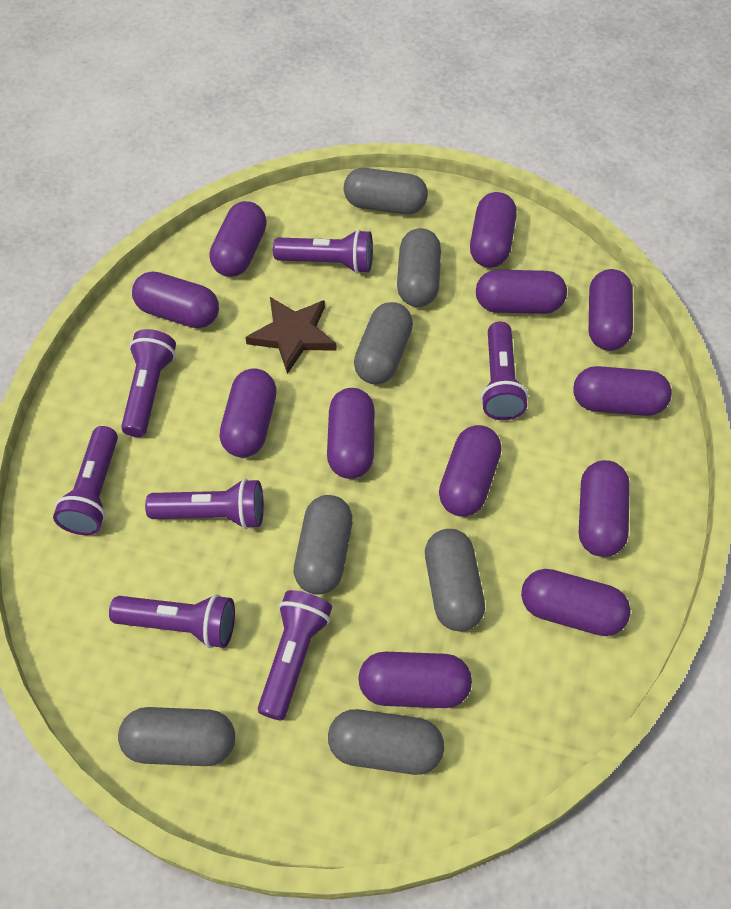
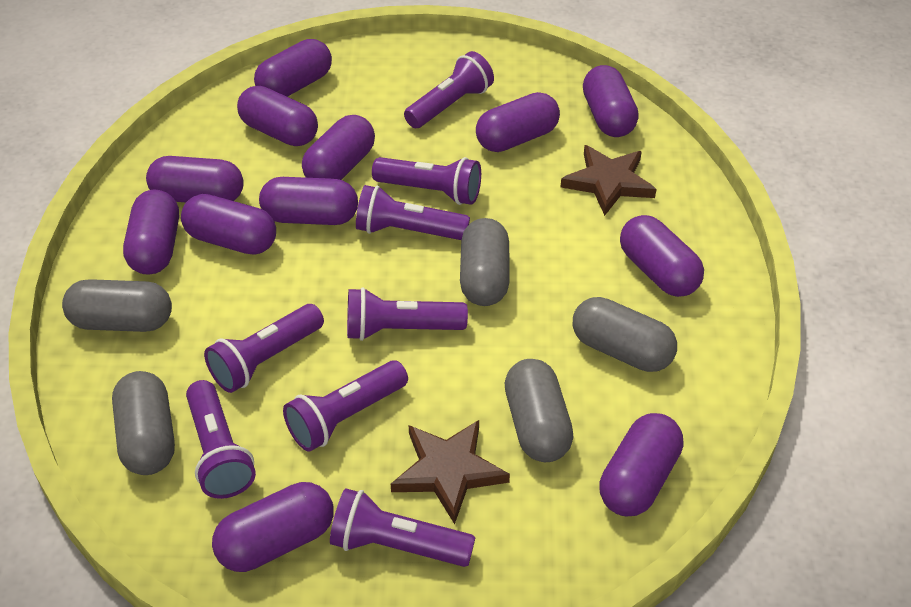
brown star: 1 -> 2
grey capsule: 7 -> 5
purple flashlight: 7 -> 8

